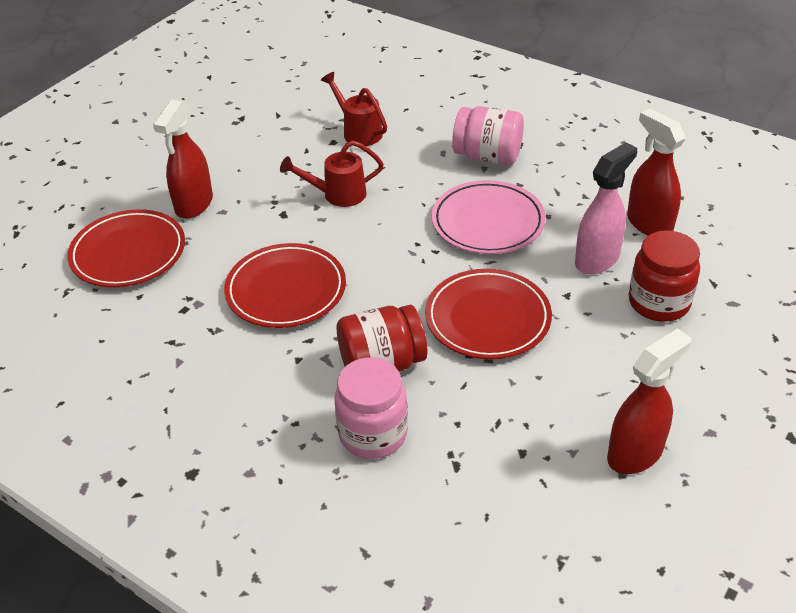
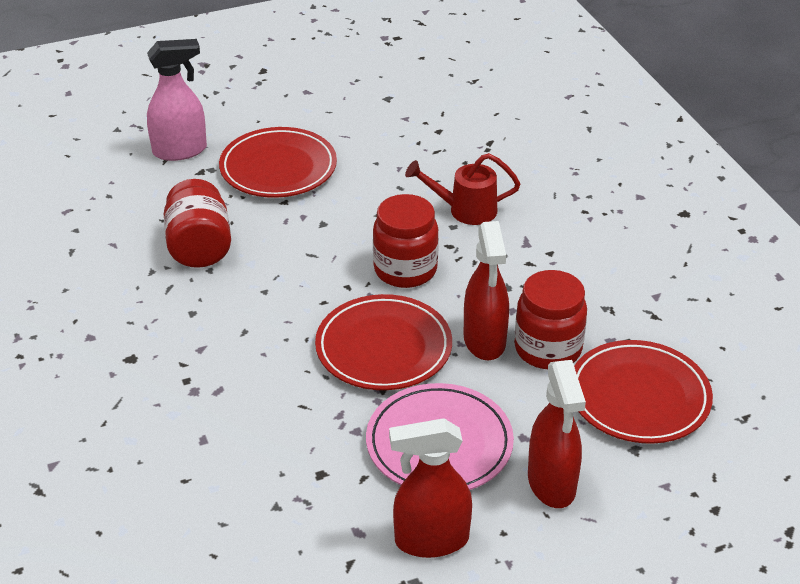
pink jar: 2 -> 0
red jar: 2 -> 3
red watering can: 2 -> 1

